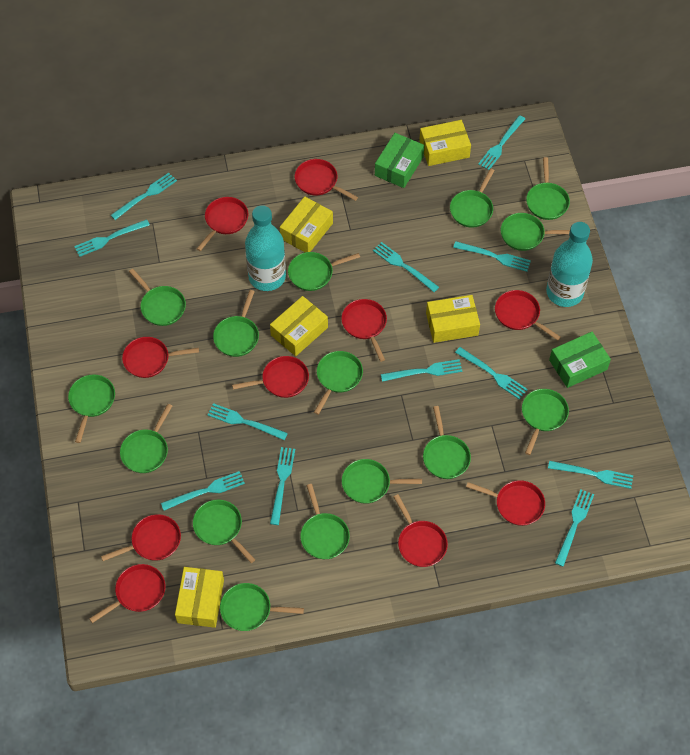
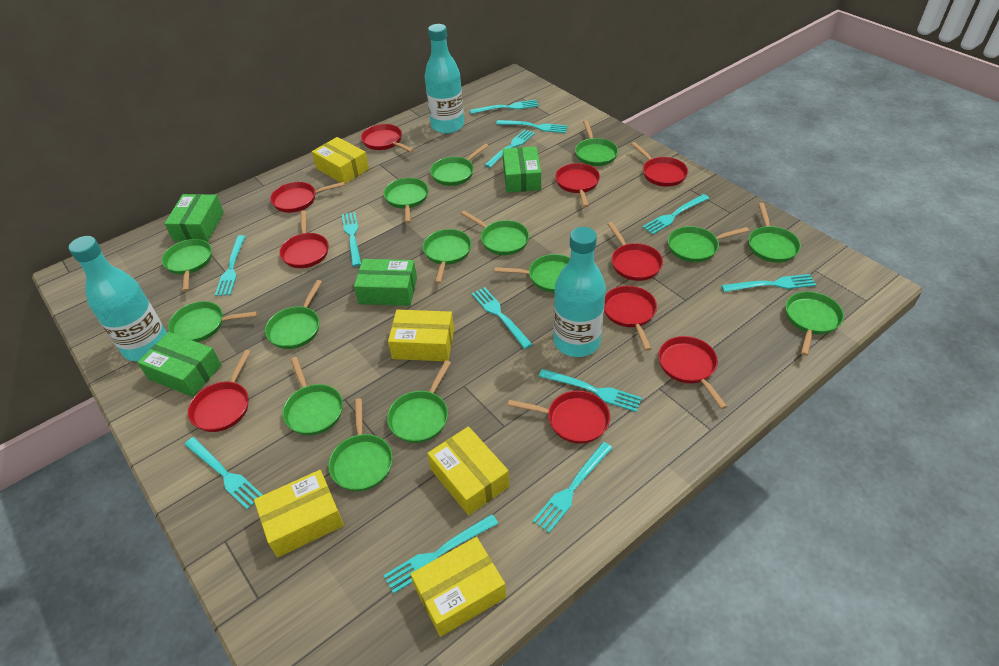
green box: 2 -> 4
turquoise bottle: 2 -> 3

